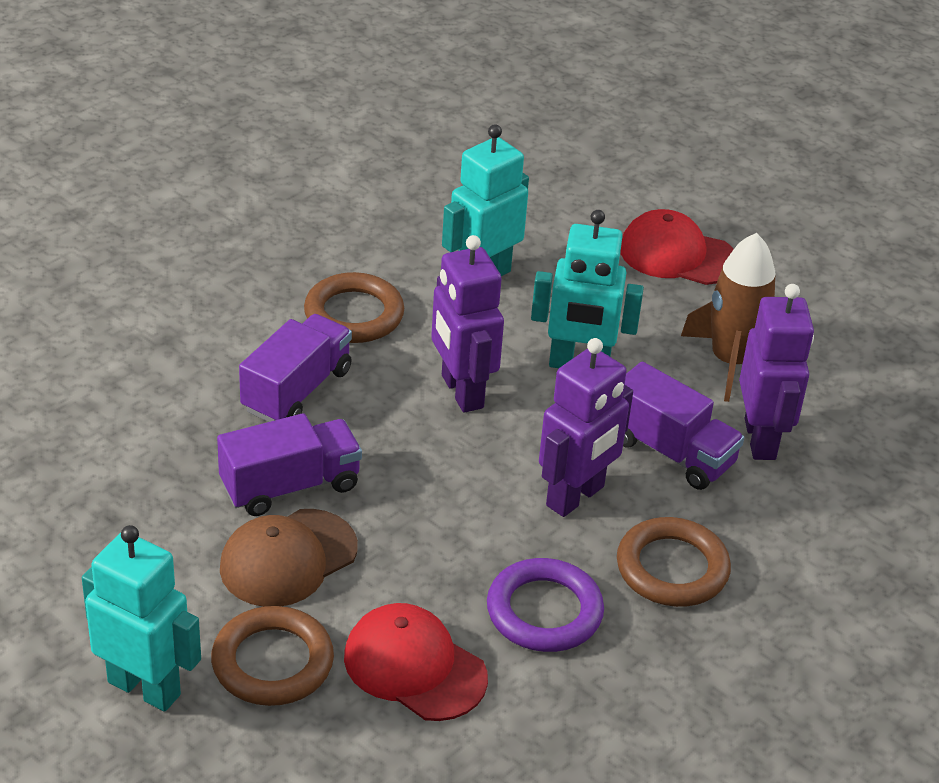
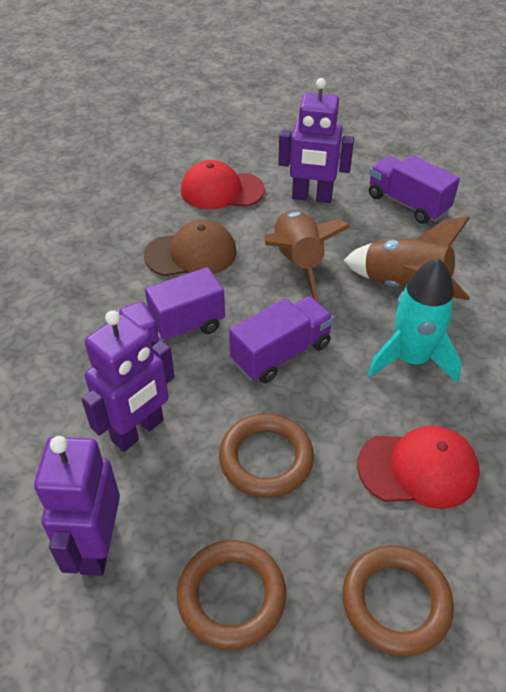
brown rocket: 1 -> 2
purple ring: 1 -> 0
turquoise robot: 3 -> 0
turquoise rocket: 0 -> 1

